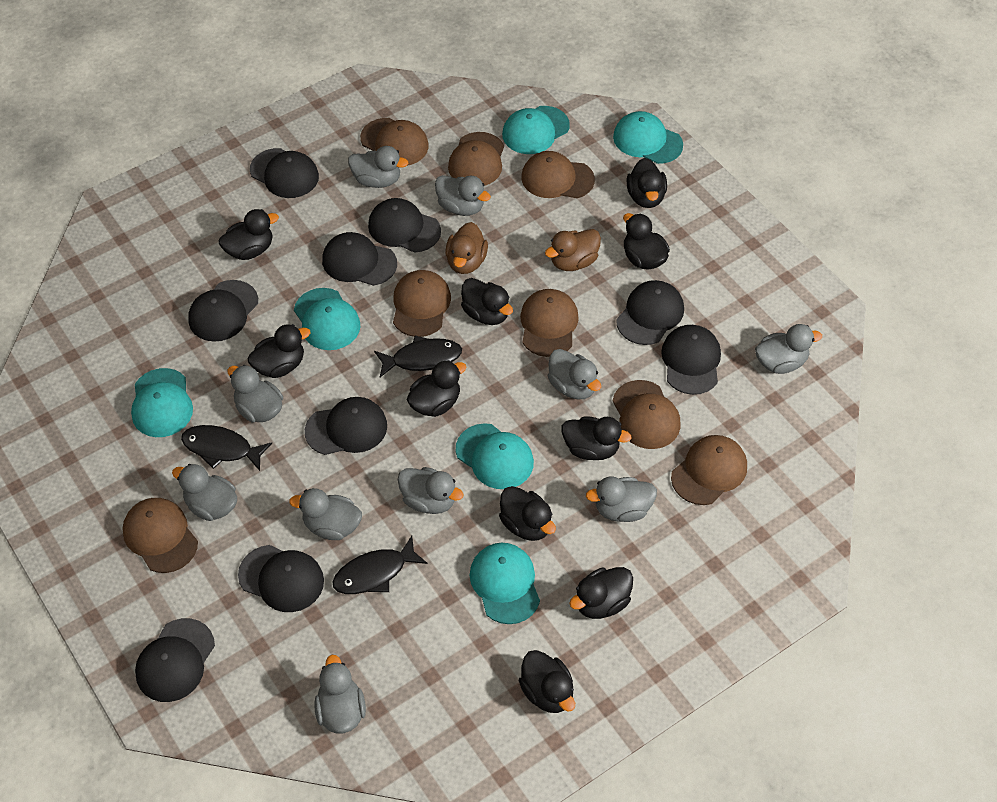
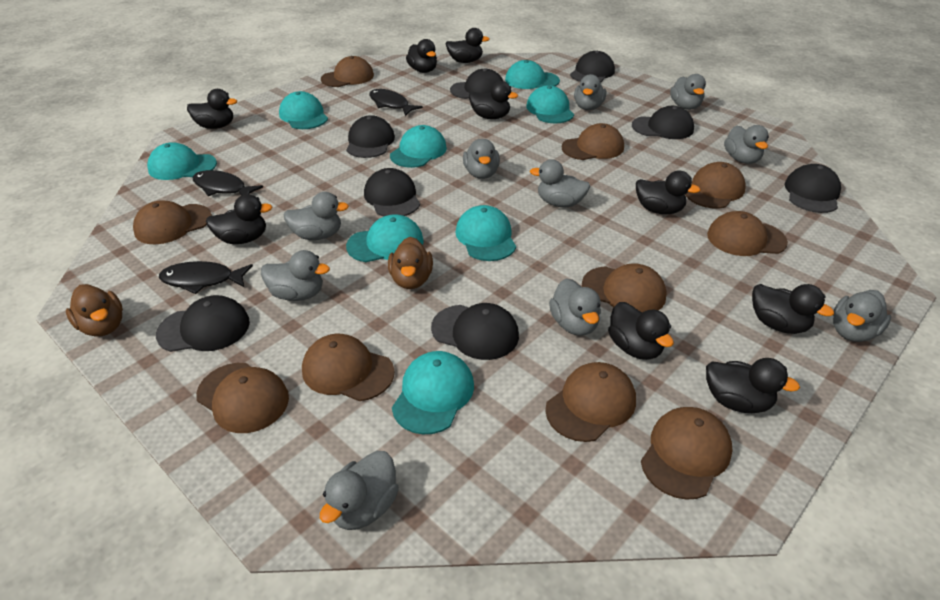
black cap: 9 -> 8
black duck: 10 -> 9
brown cap: 8 -> 10
turquoise cap: 6 -> 8

